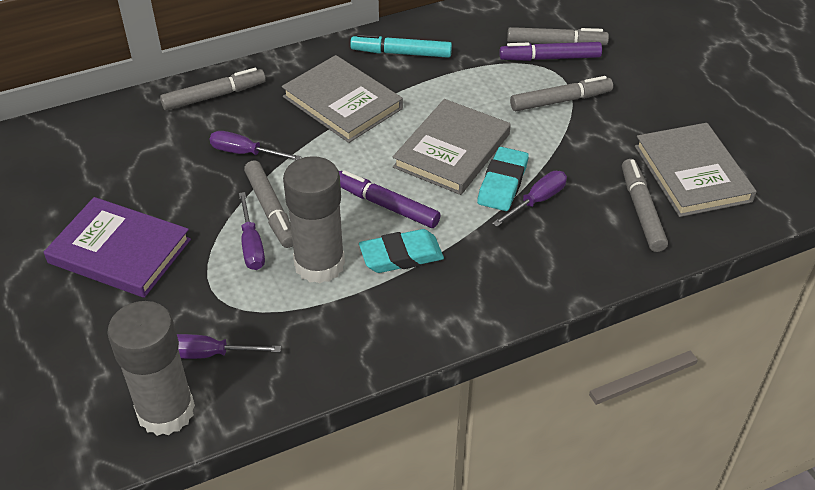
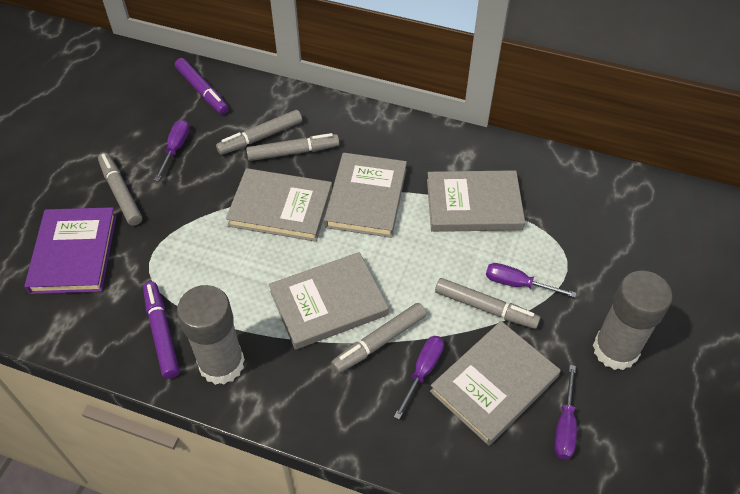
grey book: 3 -> 5
turquoise eraser: 2 -> 0
turquoise marker: 1 -> 0

